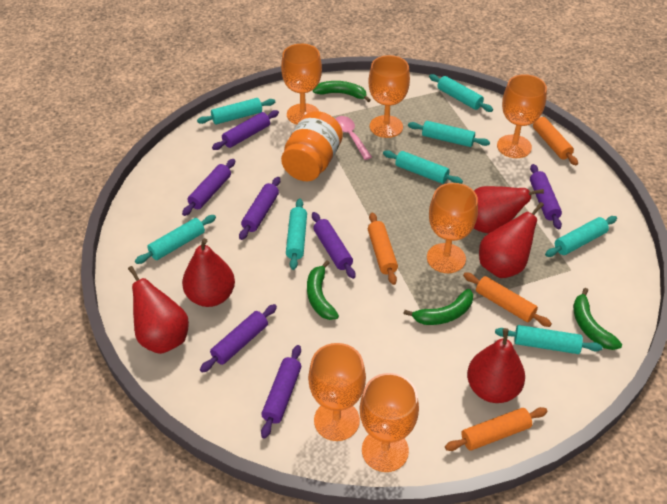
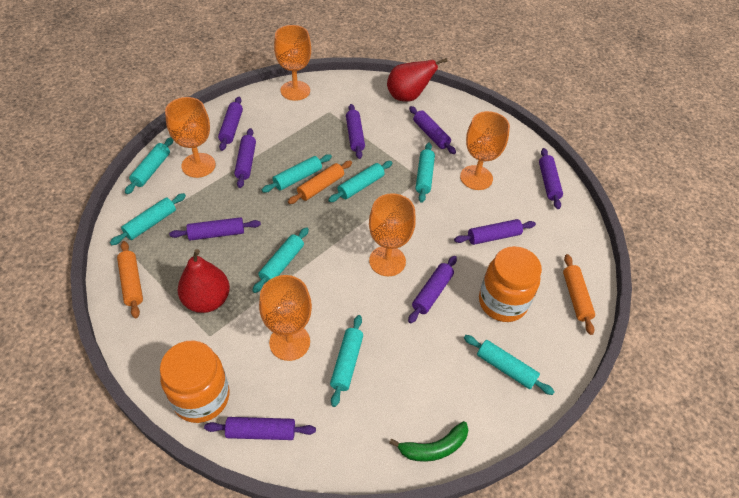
green banana: 4 -> 1
orange goblet: 6 -> 5
orange jar: 1 -> 2
orange rolling pin: 4 -> 3
pink spoon: 1 -> 0
purple rolling pin: 7 -> 9
red pear: 5 -> 2

